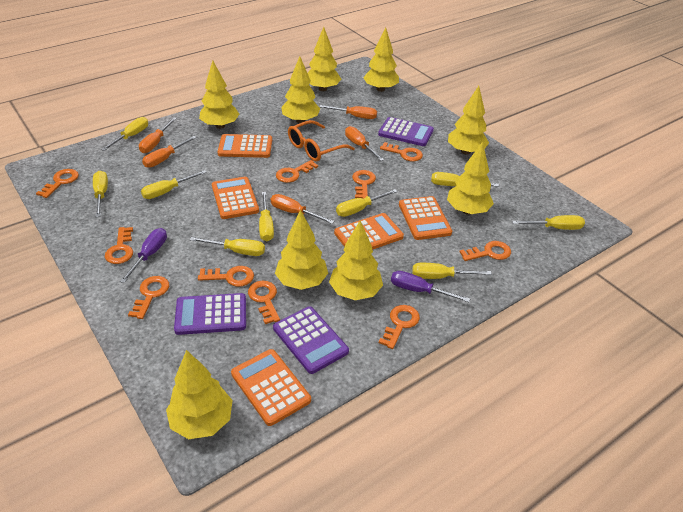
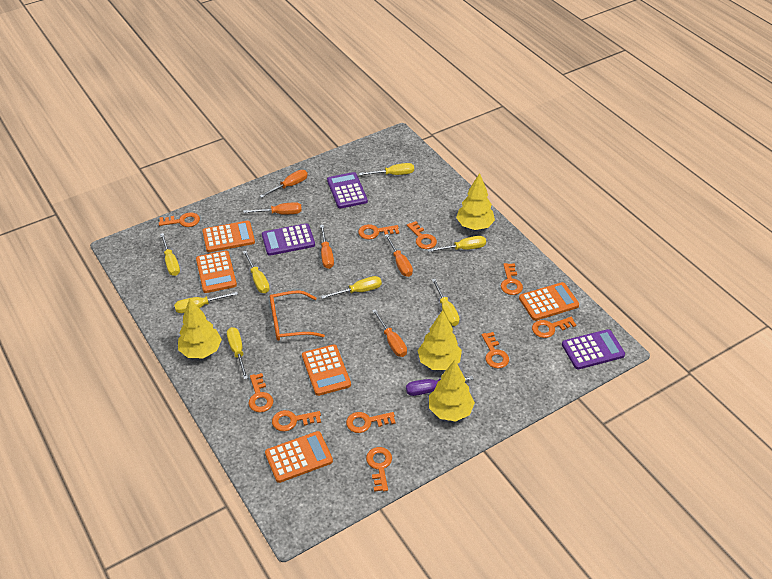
purple screwdriver: 2 -> 1
yellow screwdriver: 9 -> 8
yellow tree: 9 -> 4

